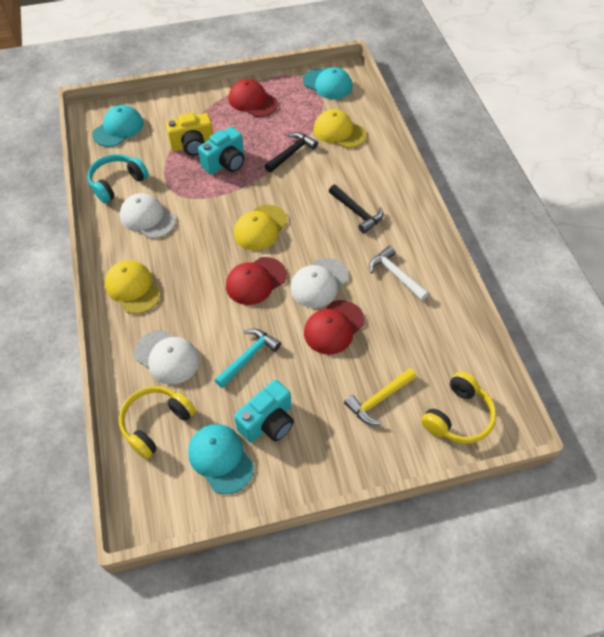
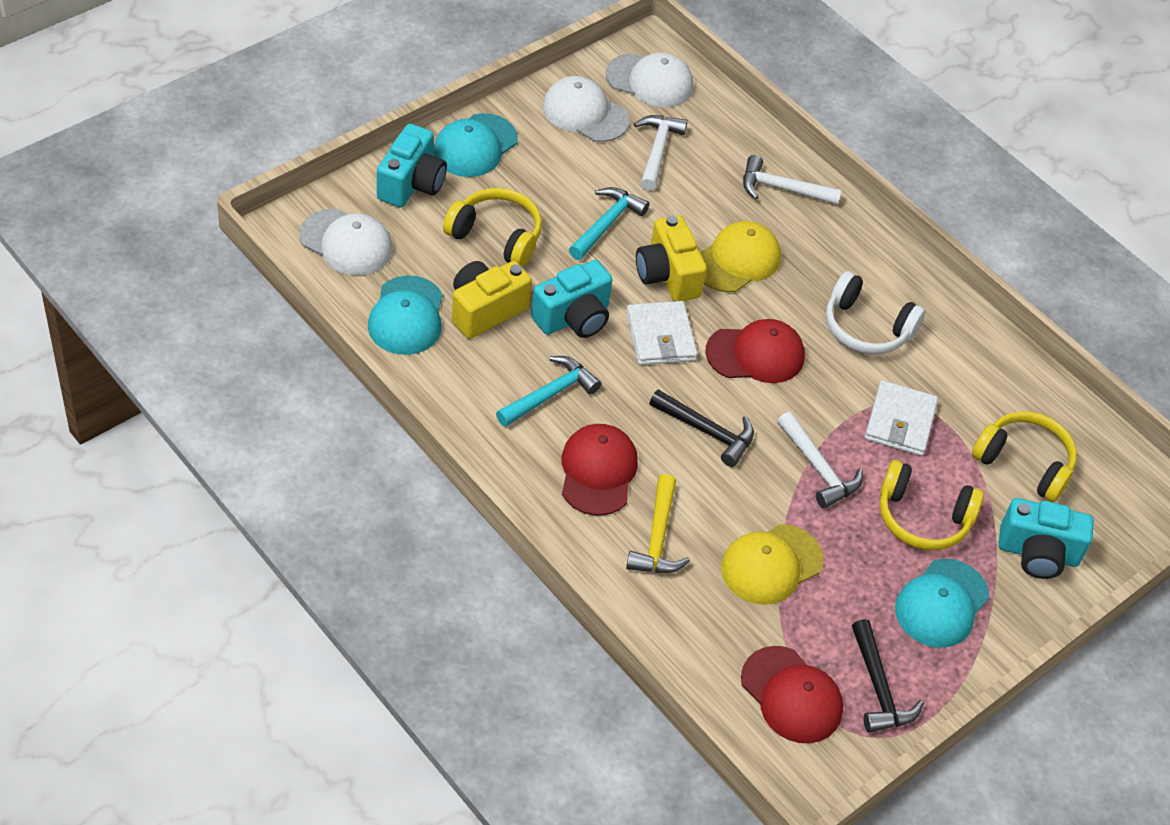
turquoise camera: 2 -> 3
turquoise hammer: 1 -> 2
turquoise headphones: 1 -> 0
white hammer: 1 -> 3
white headphones: 0 -> 1
white wallet: 0 -> 2
yellow camera: 1 -> 2
yellow cap: 3 -> 2
yellow headphones: 2 -> 3

